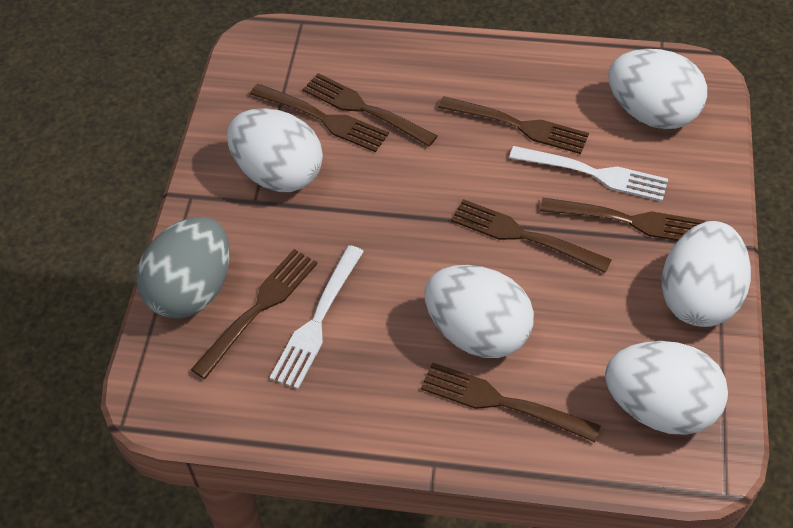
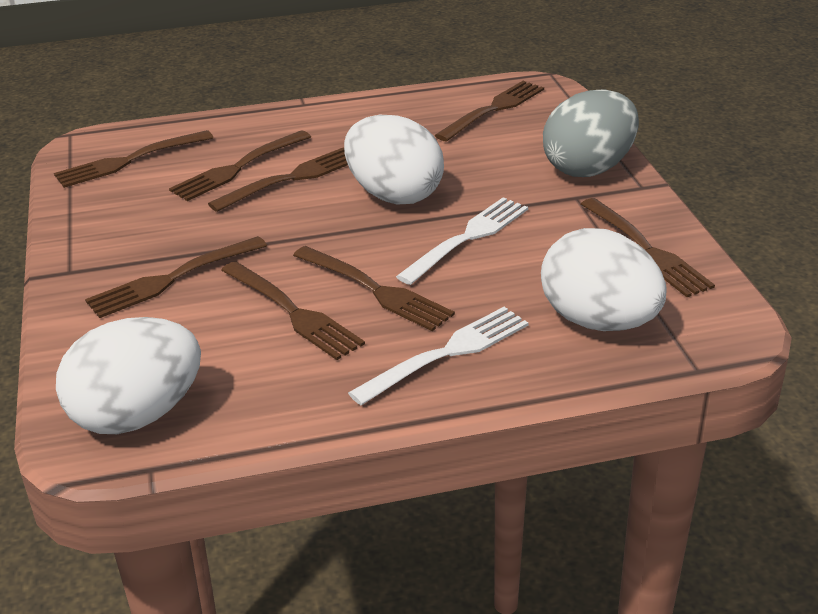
brown fork: 7 -> 8
white egg: 5 -> 3

